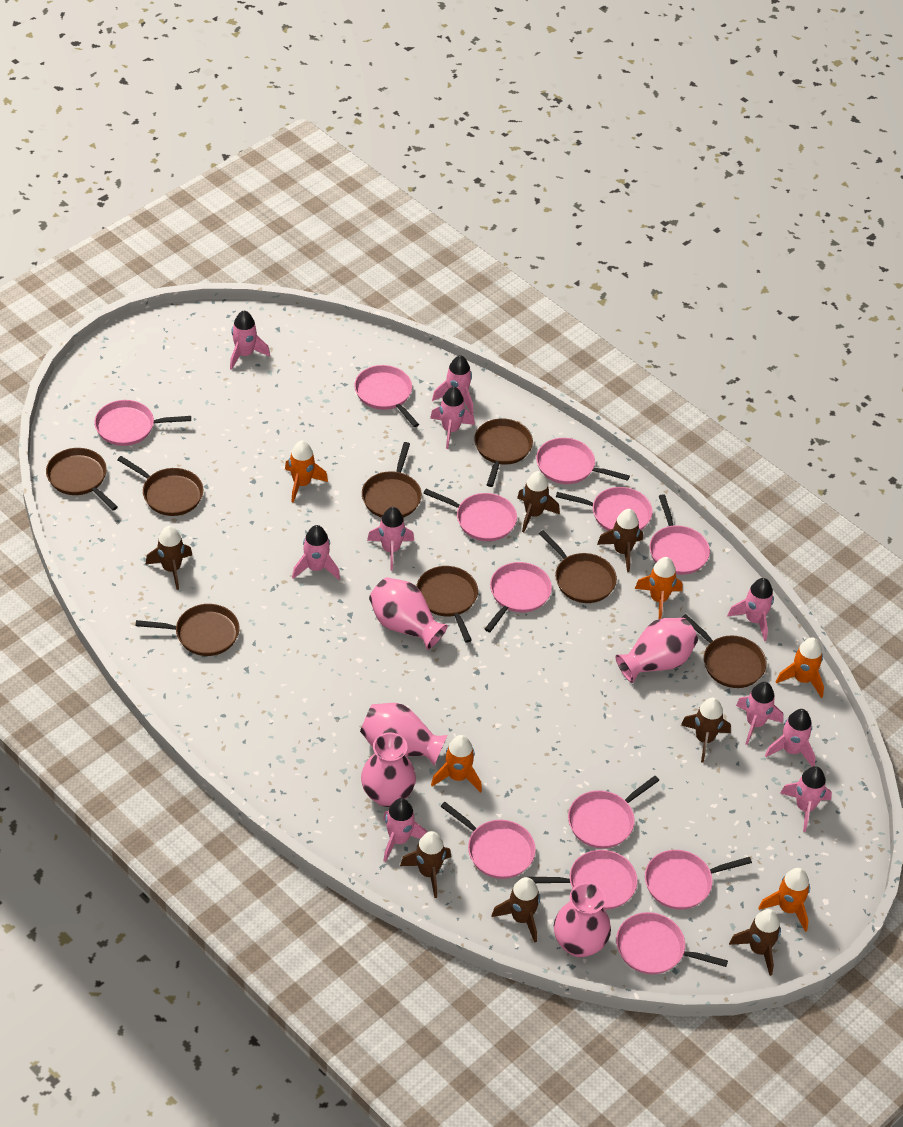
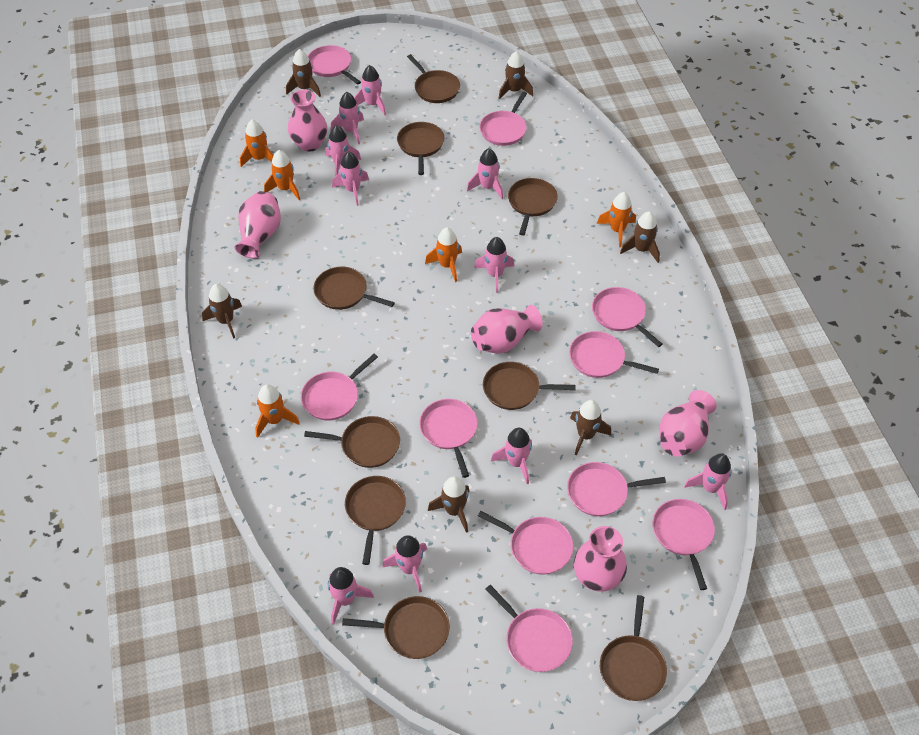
brown pan: 8 -> 9
brown rocket: 7 -> 6
pink pan: 12 -> 10

